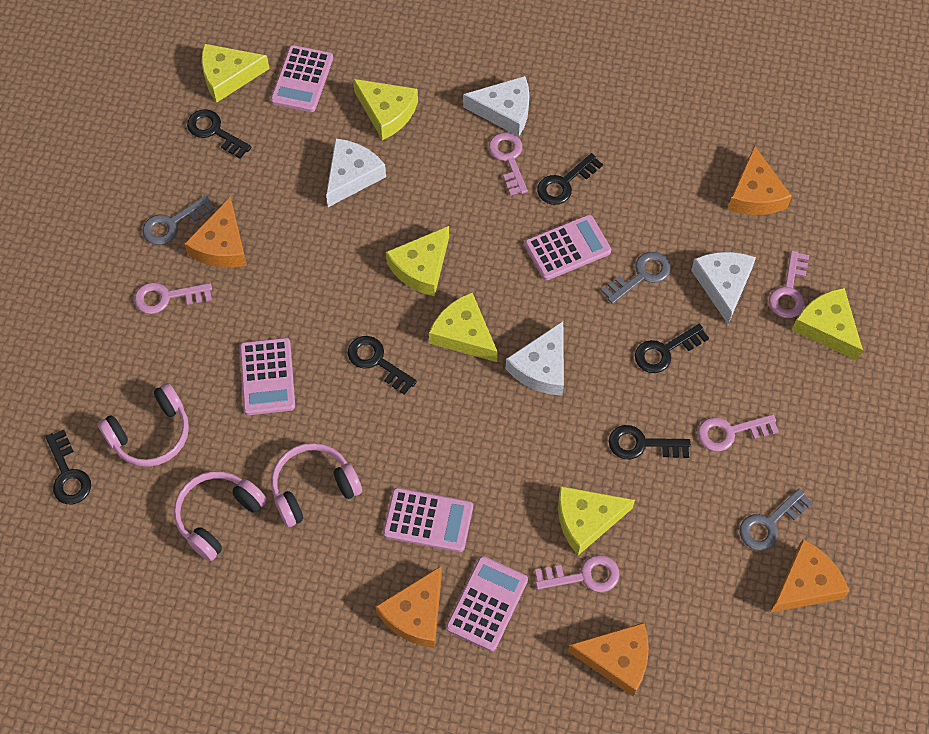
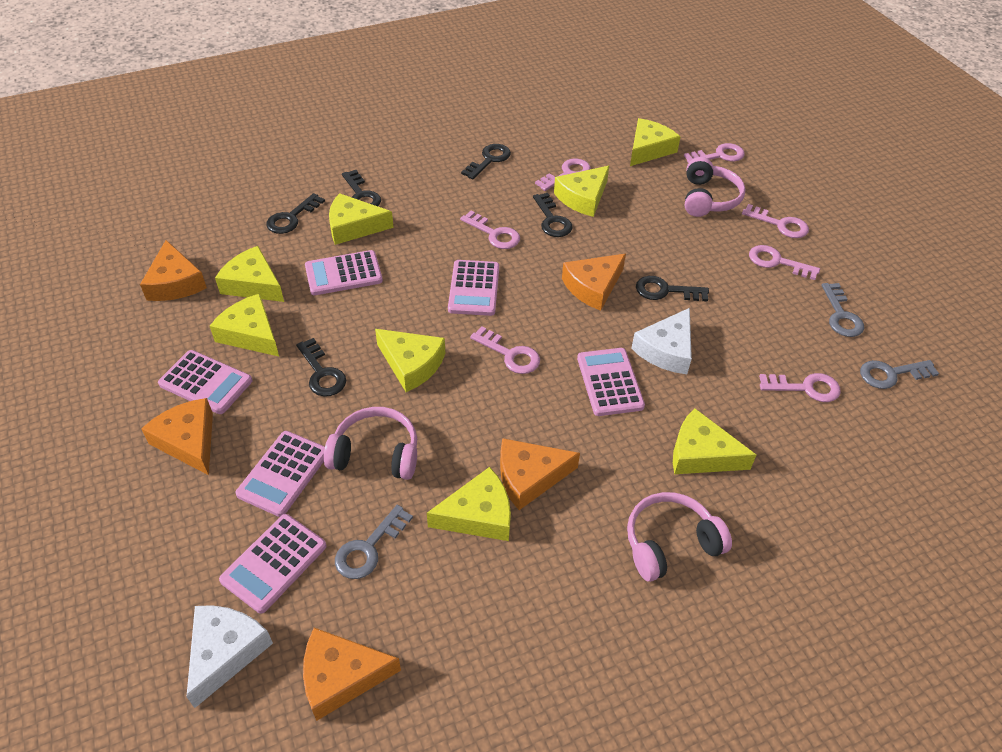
pink calculator: 5 -> 6
pink key: 5 -> 7
white cheese: 4 -> 2
yellow cheese: 6 -> 8

